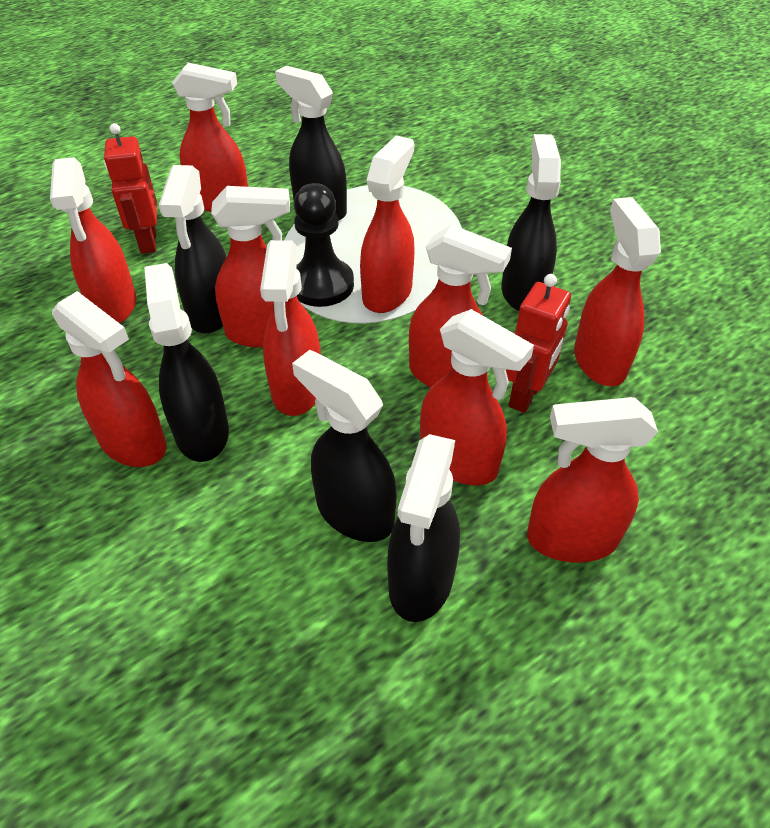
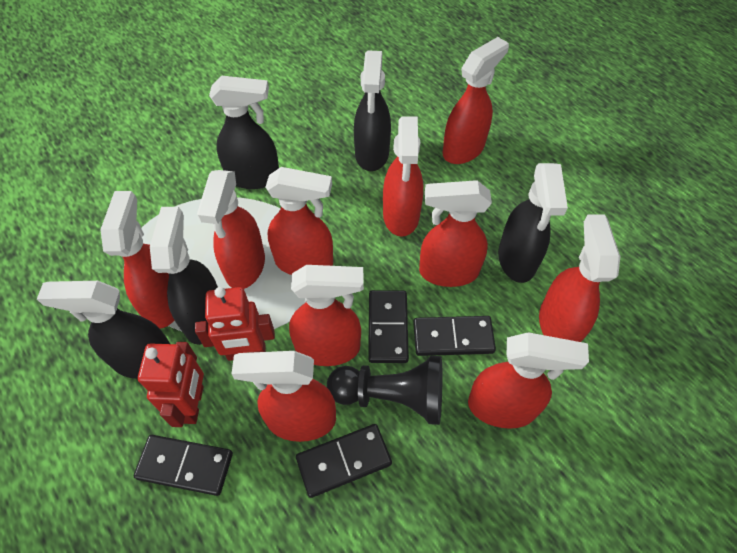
black domino: 0 -> 4
black spray bottle: 6 -> 5

